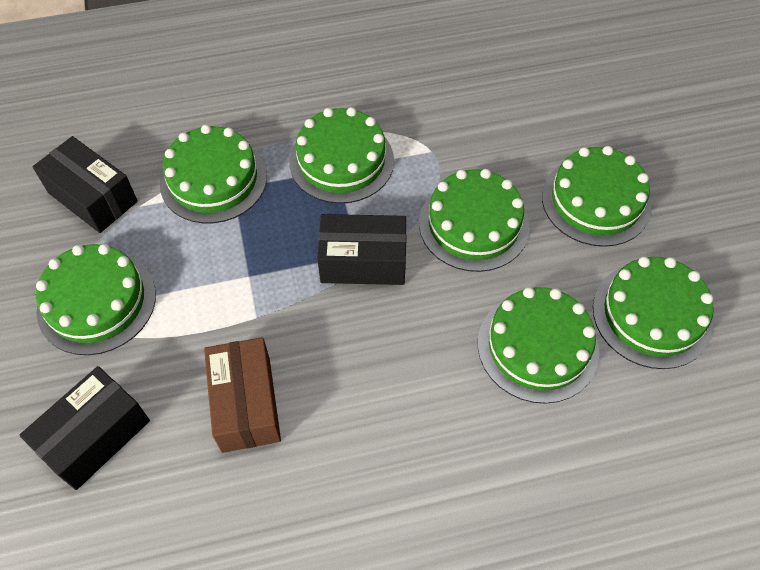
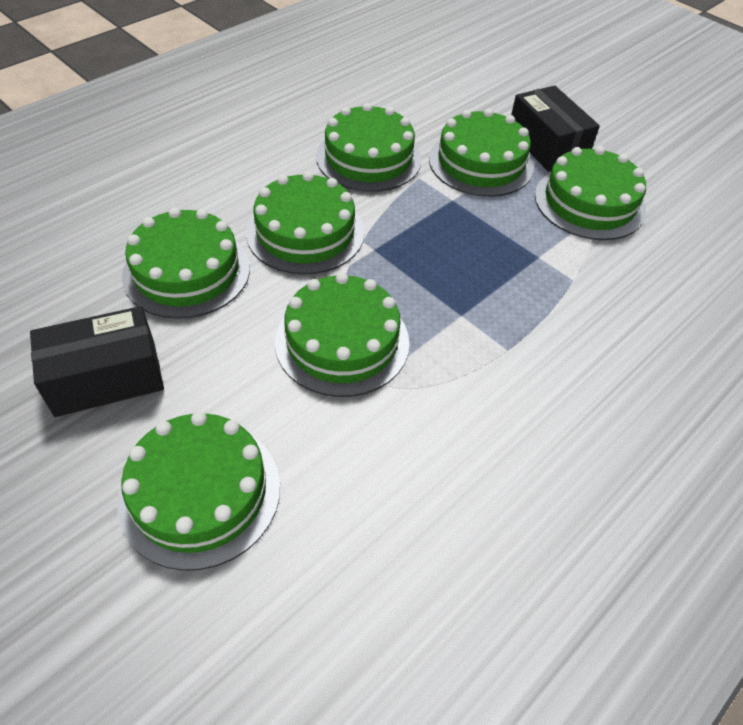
black box: 3 -> 2
brown box: 1 -> 0

